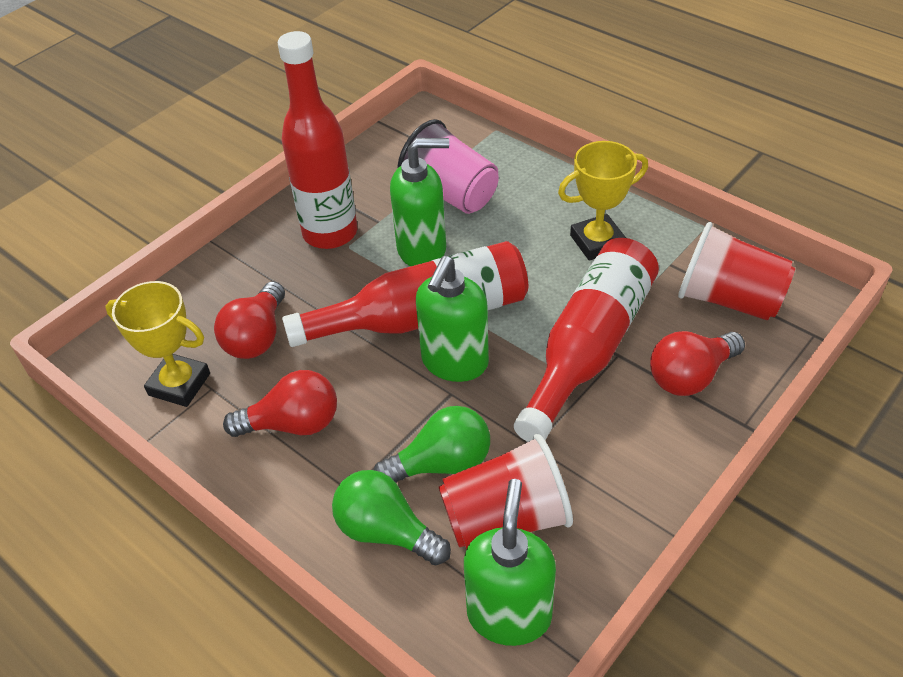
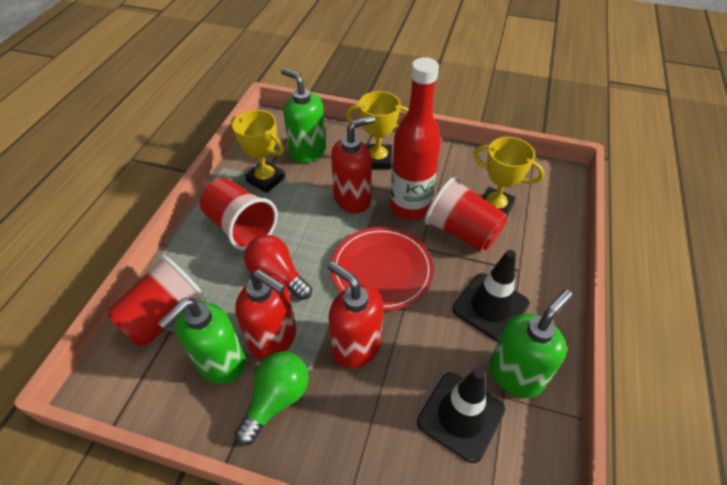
black traffic cone: 0 -> 2
green light bulb: 2 -> 1
pink cup: 1 -> 0
red bottle: 3 -> 1
red cup: 2 -> 3
red light bulb: 3 -> 1
red plate: 0 -> 1
red soap dispenser: 0 -> 3
yellow trophy: 2 -> 3

